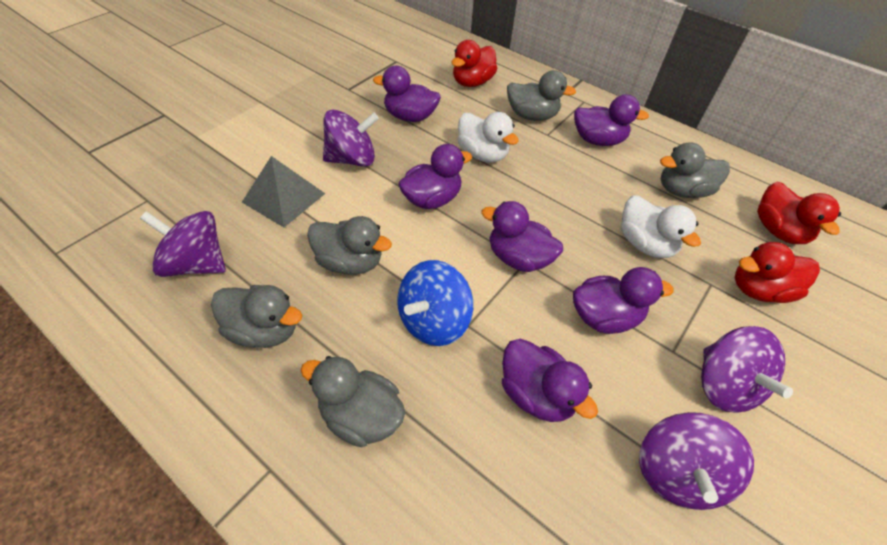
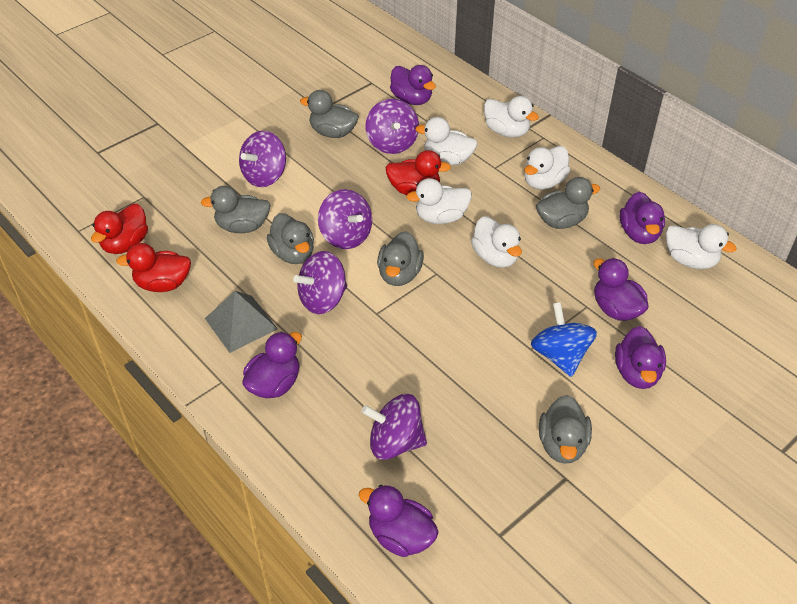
grey duck: 5 -> 6
purple spinning top: 4 -> 5
white duck: 2 -> 6

